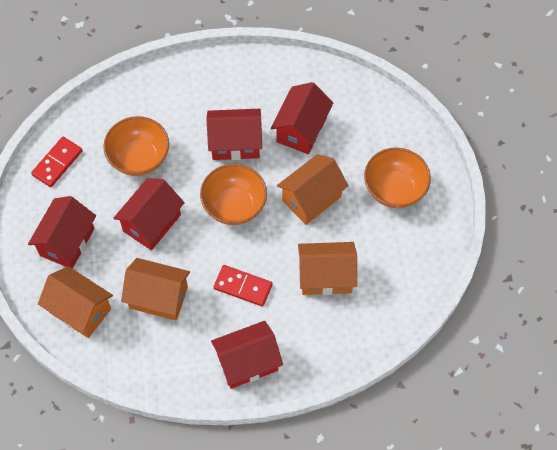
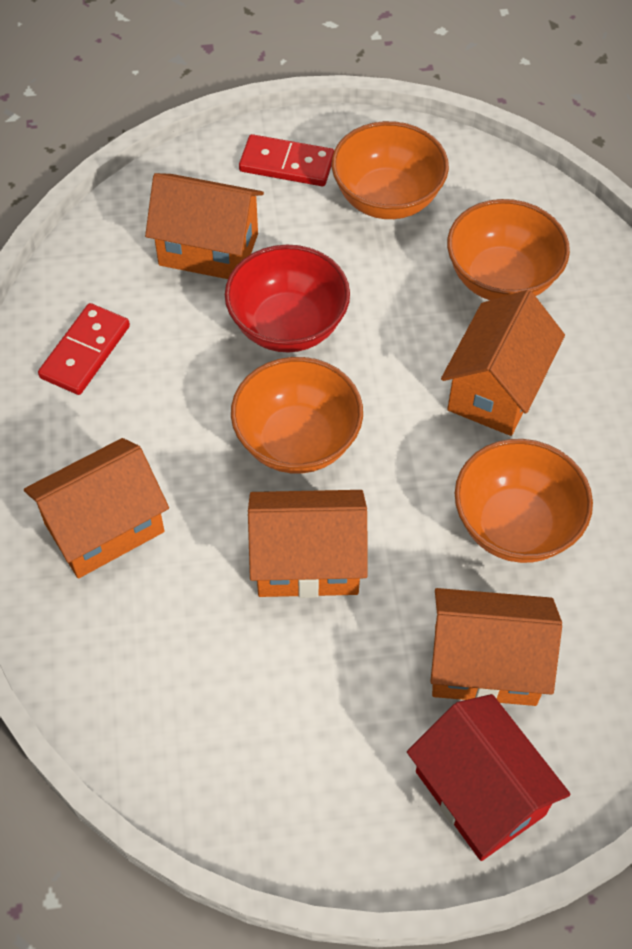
orange bowl: 3 -> 4
orange house: 4 -> 5
red bowl: 0 -> 1
red house: 5 -> 1

